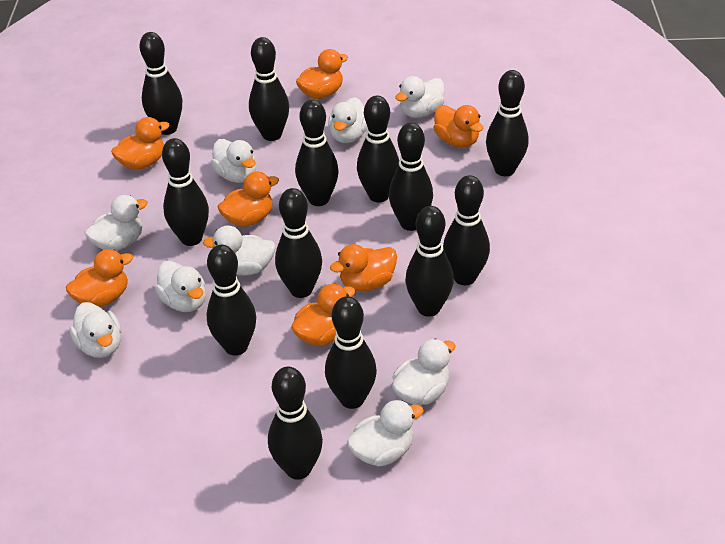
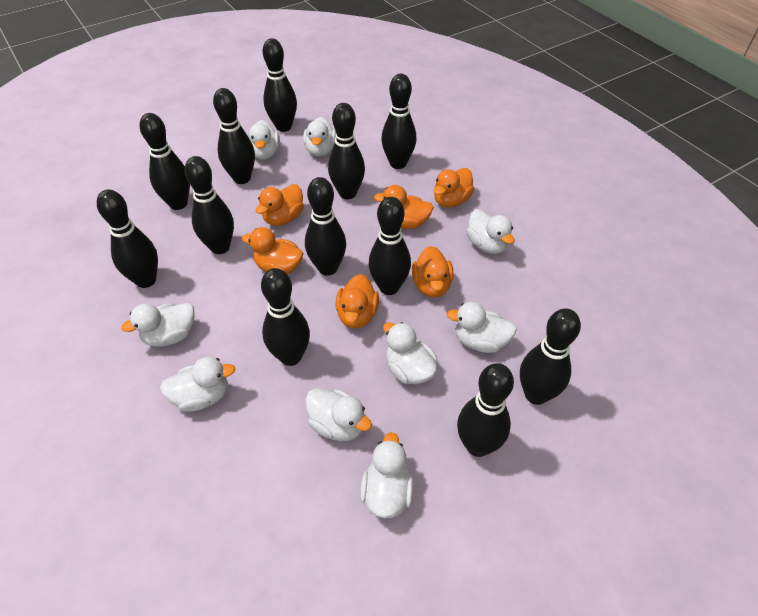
black bowling pin: 13 -> 12
orange duck: 7 -> 6

